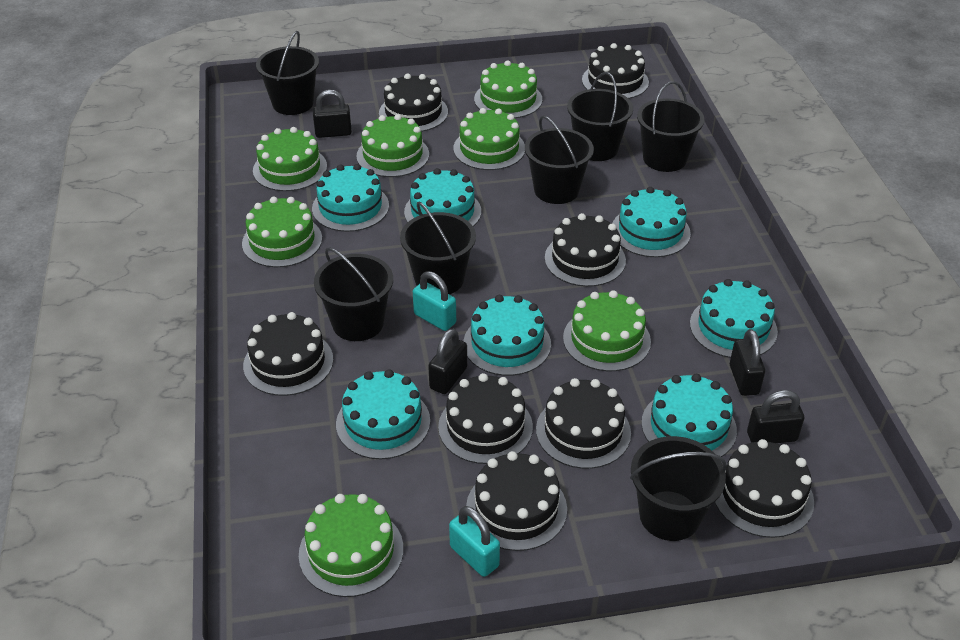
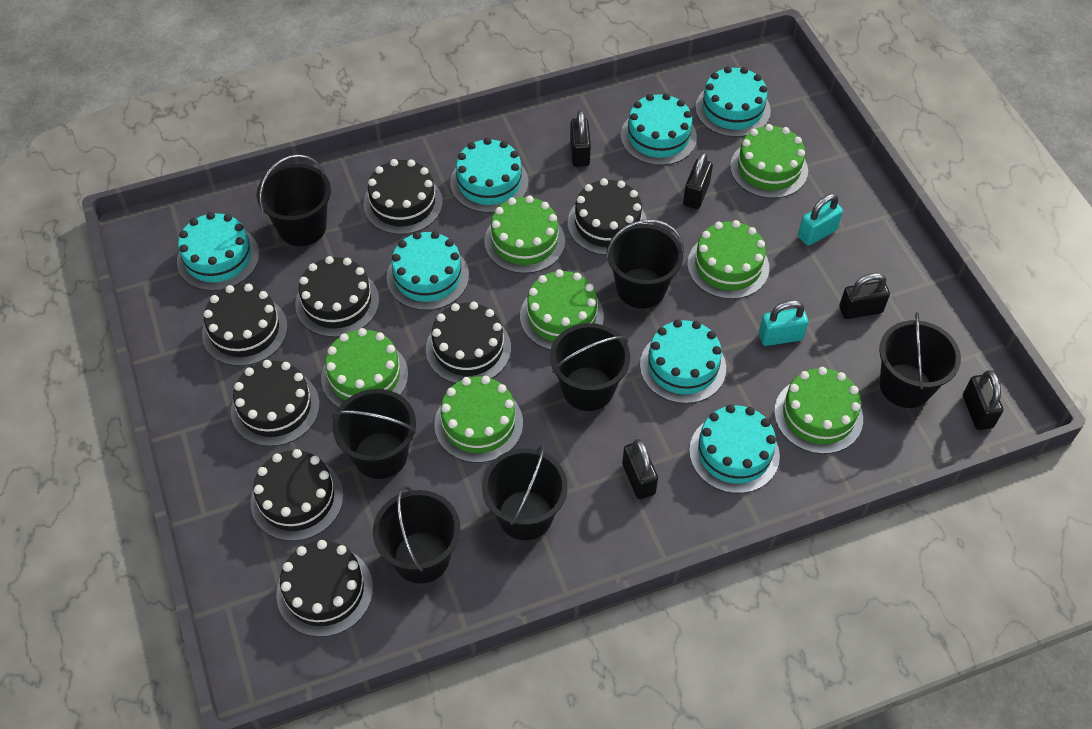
black padlock: 4 -> 5

